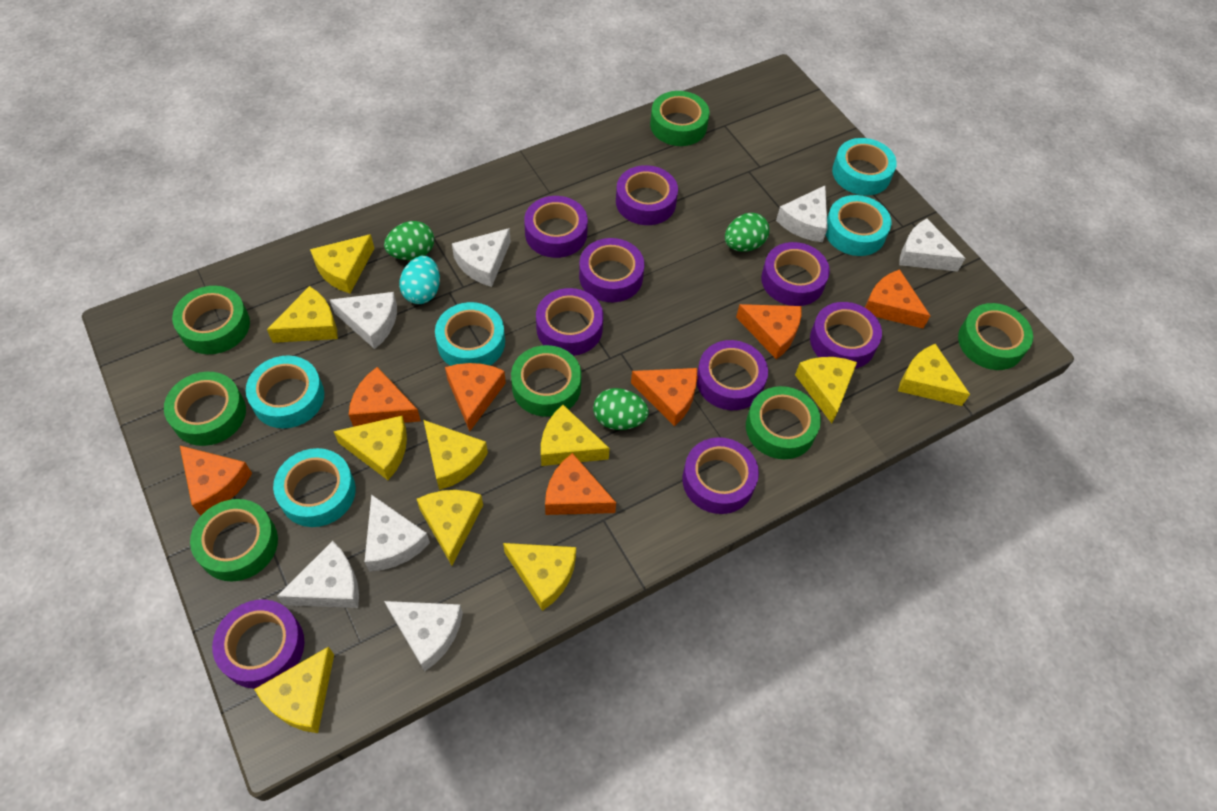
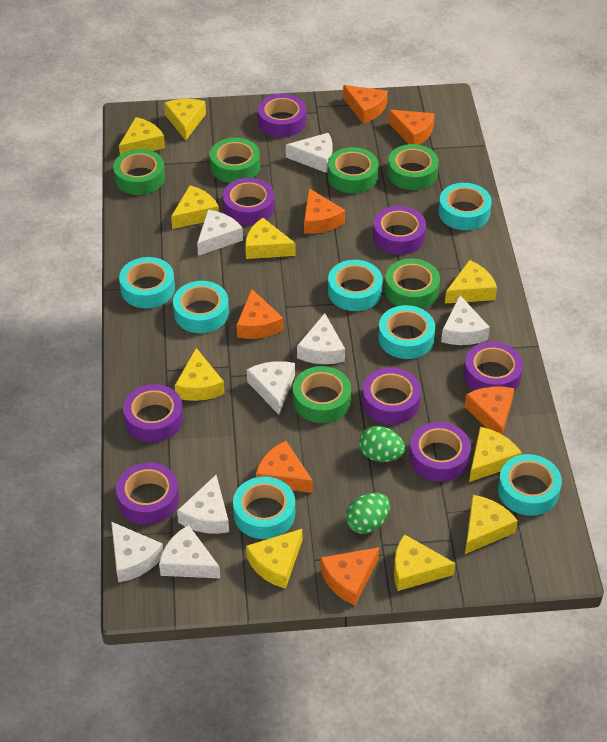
green egg: 3 -> 2
green tape: 7 -> 6
purple tape: 9 -> 8
turquoise egg: 1 -> 0
turquoise tape: 5 -> 7
white cheese: 7 -> 8

